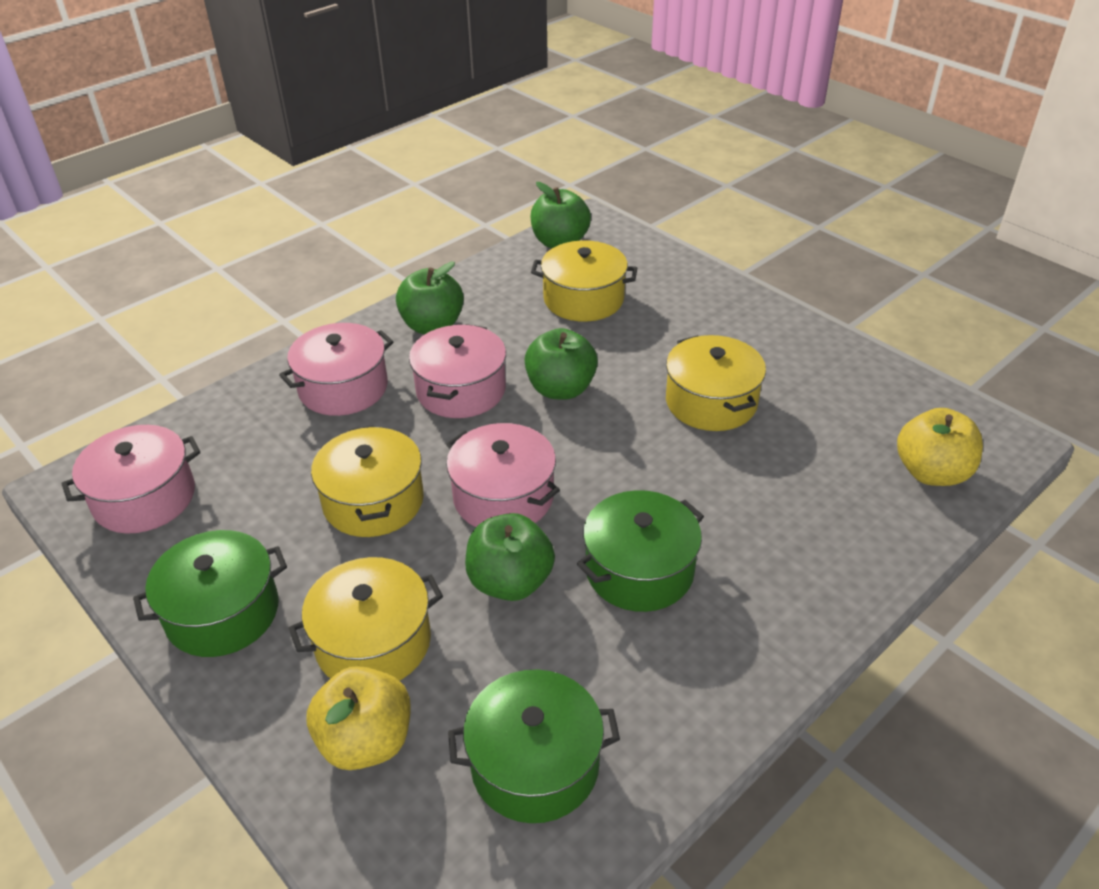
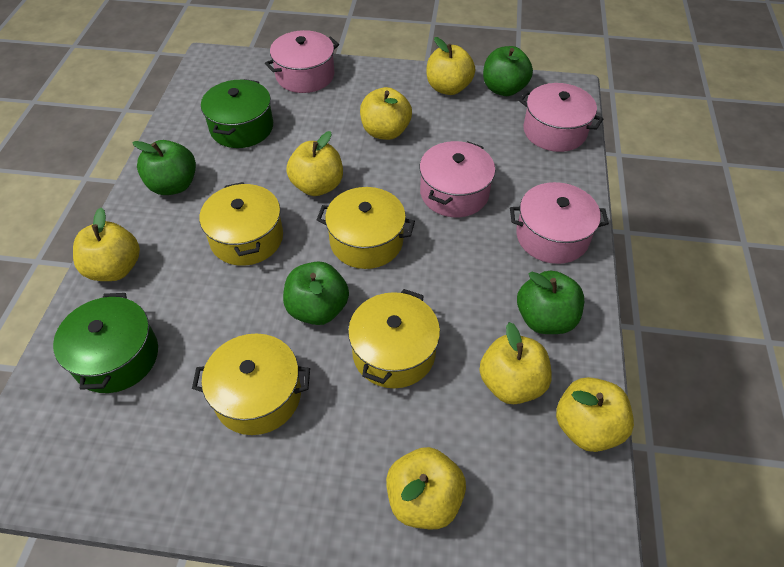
green pot: 3 -> 2
yellow apple: 2 -> 7

